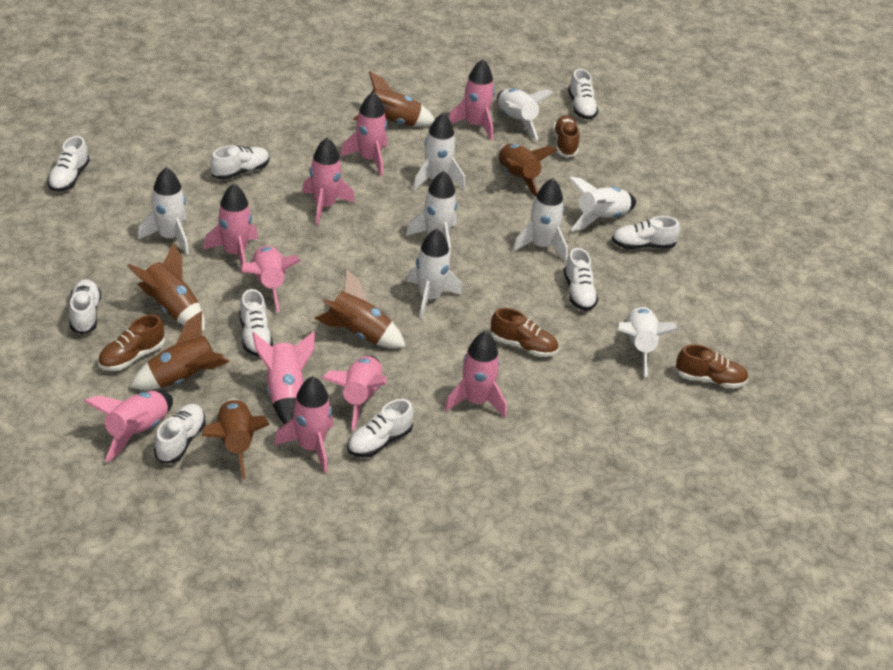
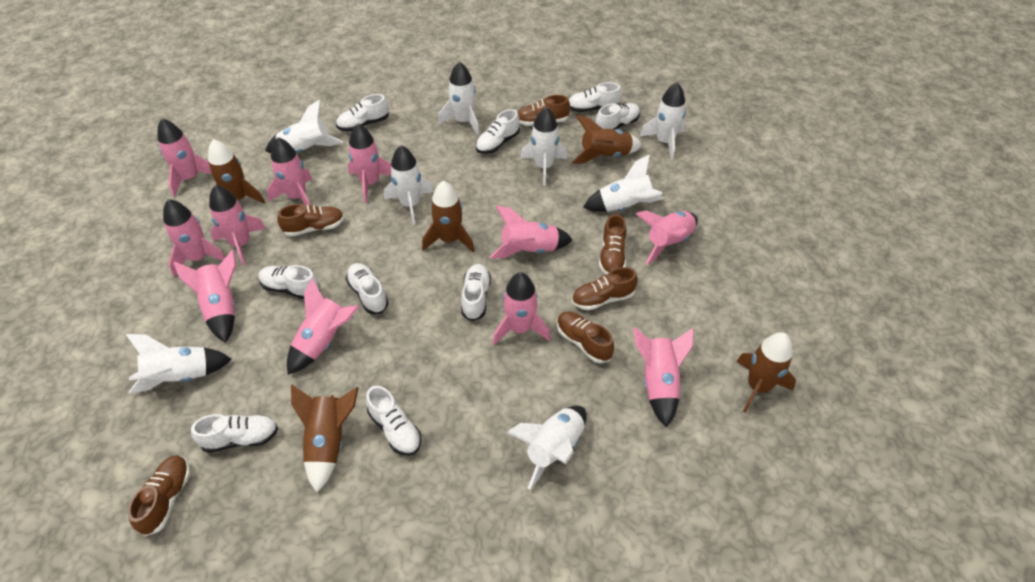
brown rocket: 6 -> 5
brown shoe: 4 -> 6
pink rocket: 10 -> 11

